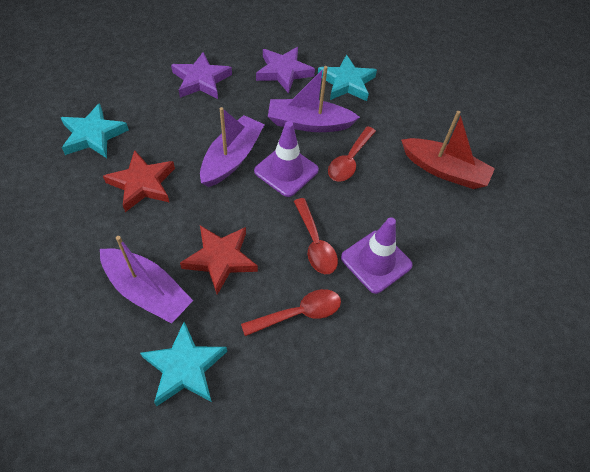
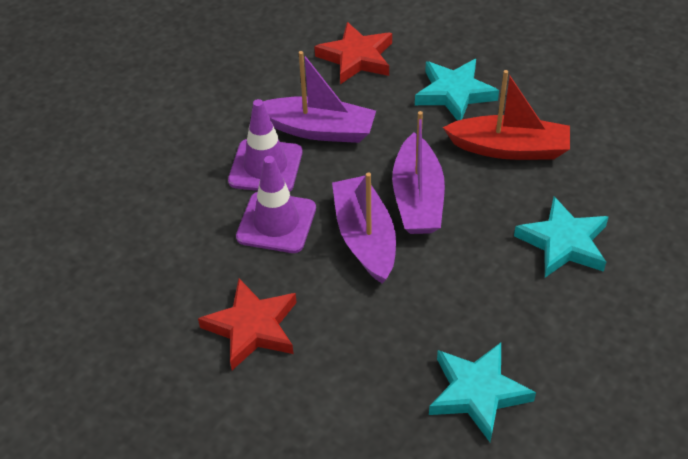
purple star: 2 -> 0
red spoon: 3 -> 0

